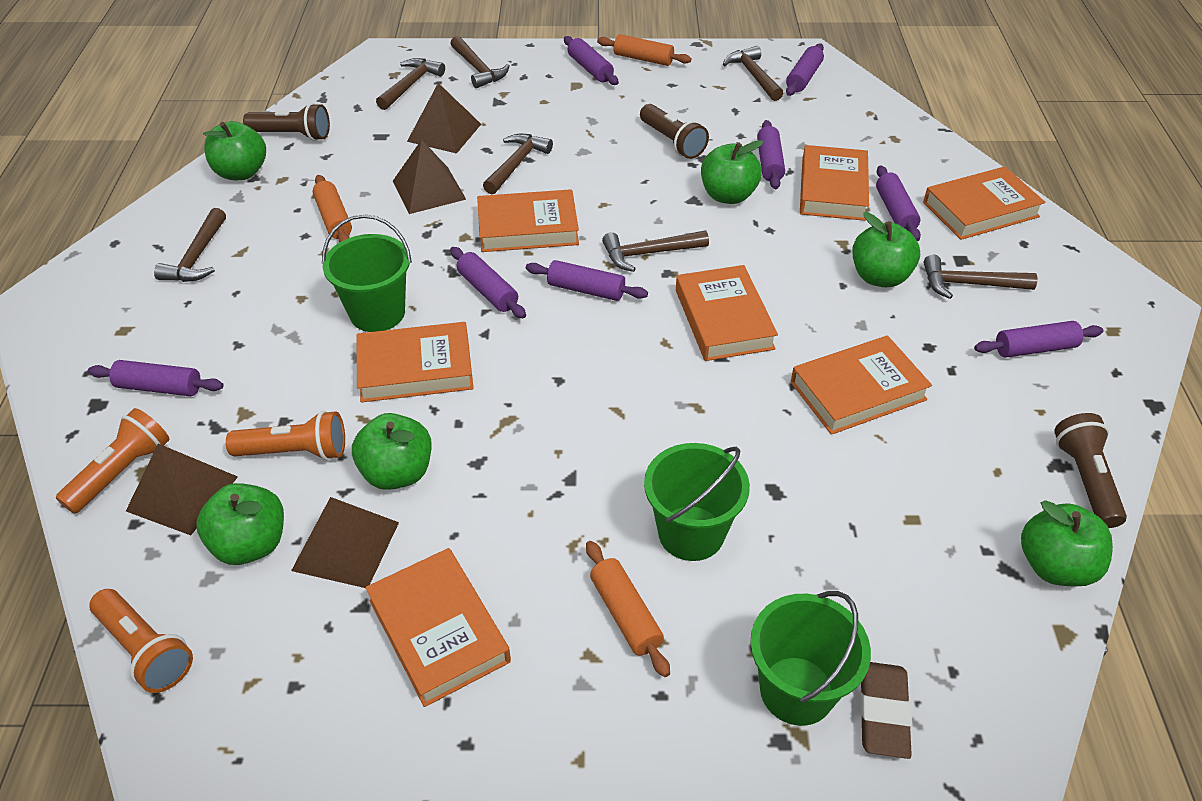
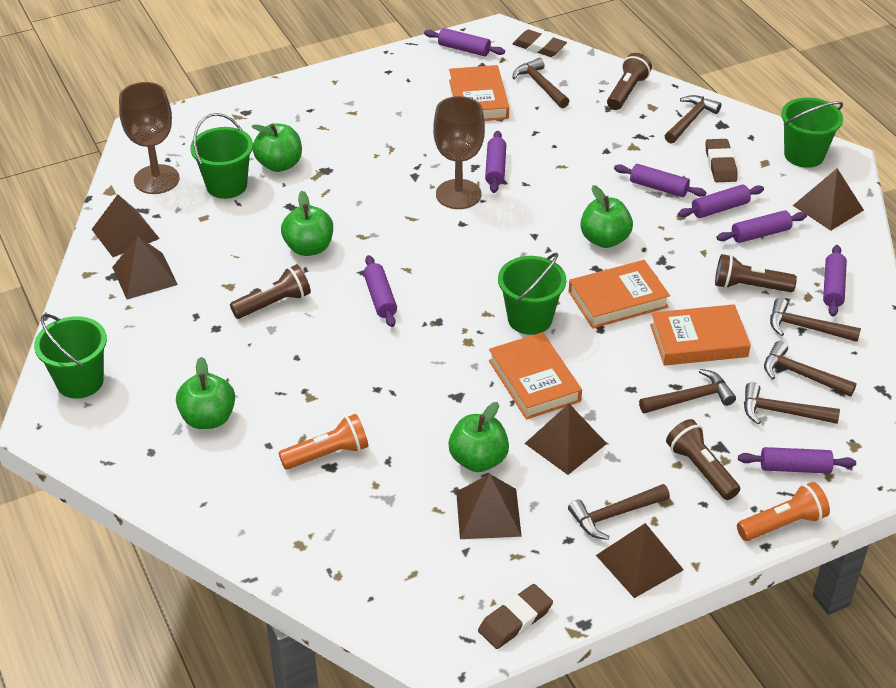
brown eraser: 1 -> 3
brown flashlight: 3 -> 4
brown goblet: 0 -> 2
brown pyramid: 4 -> 6
green apple: 6 -> 5
green bucket: 3 -> 4
orange book: 7 -> 4
orange flashlight: 3 -> 2
orange rolling pin: 3 -> 0

